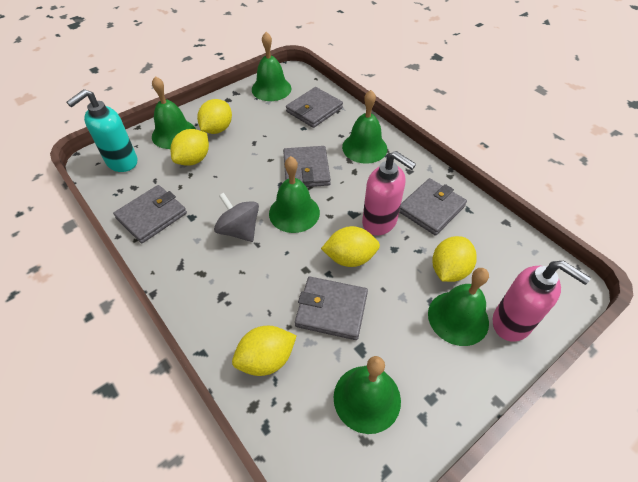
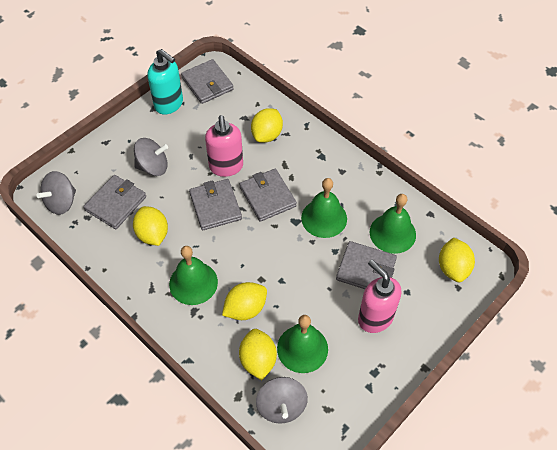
green bell: 6 -> 4
grey spinning top: 1 -> 3

